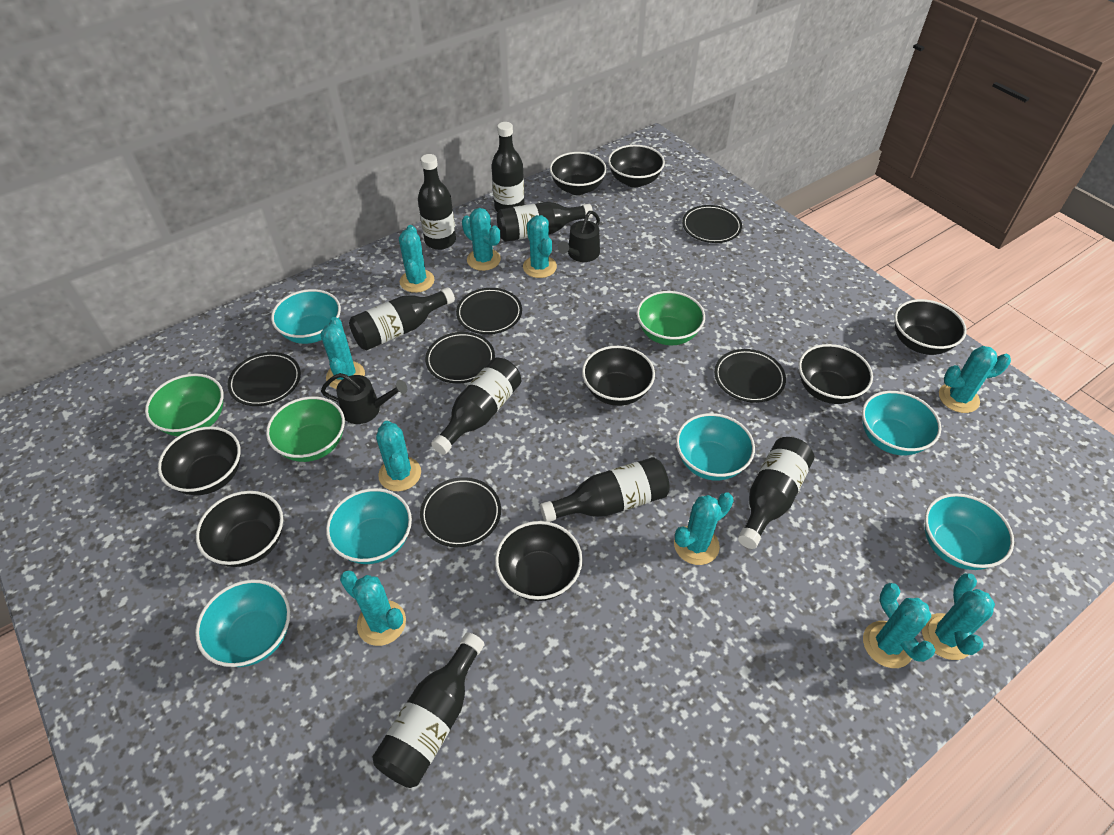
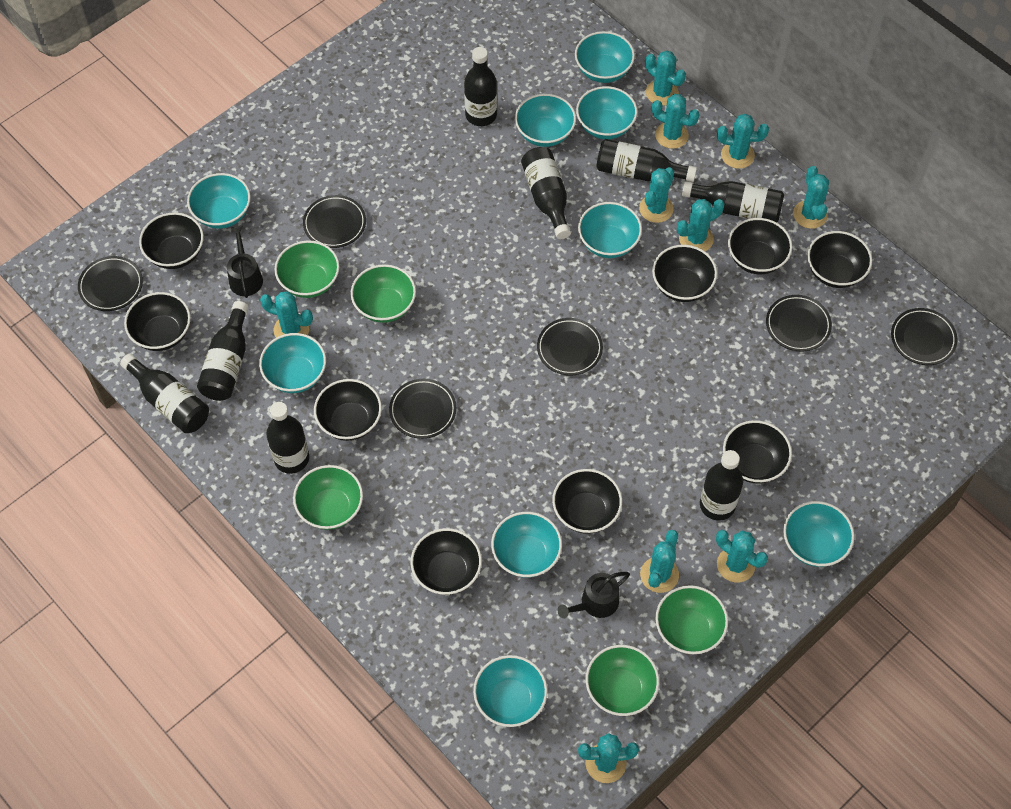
black bowl: 8 -> 9
green bowl: 3 -> 5
turquoise bowl: 6 -> 9

